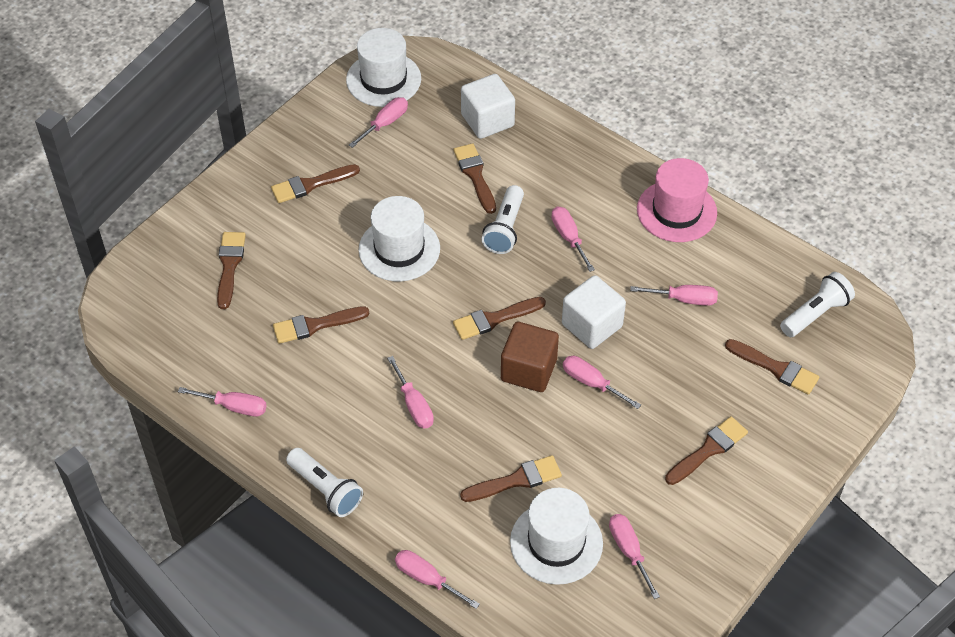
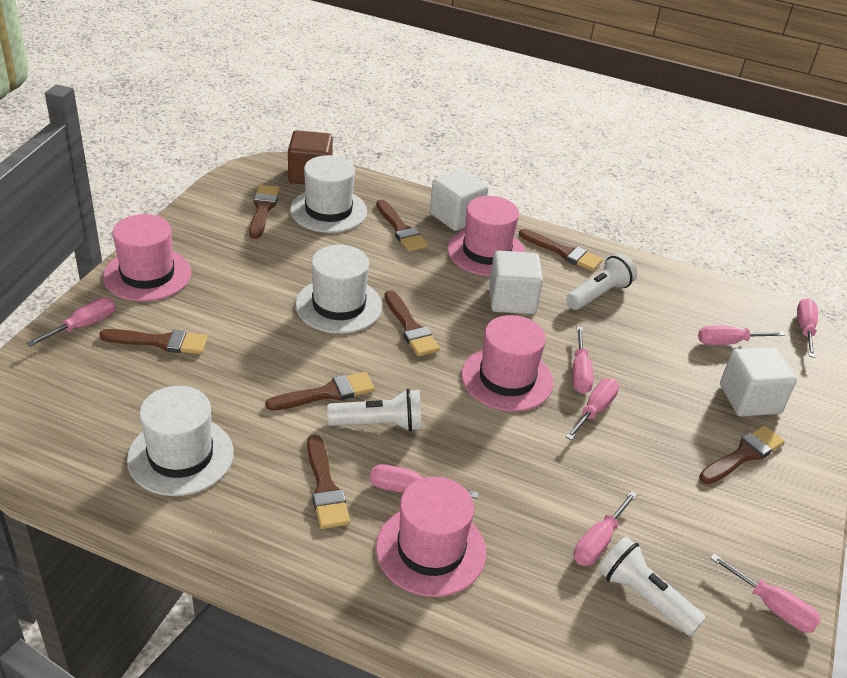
pink hat: 1 -> 4
white cube: 2 -> 3

